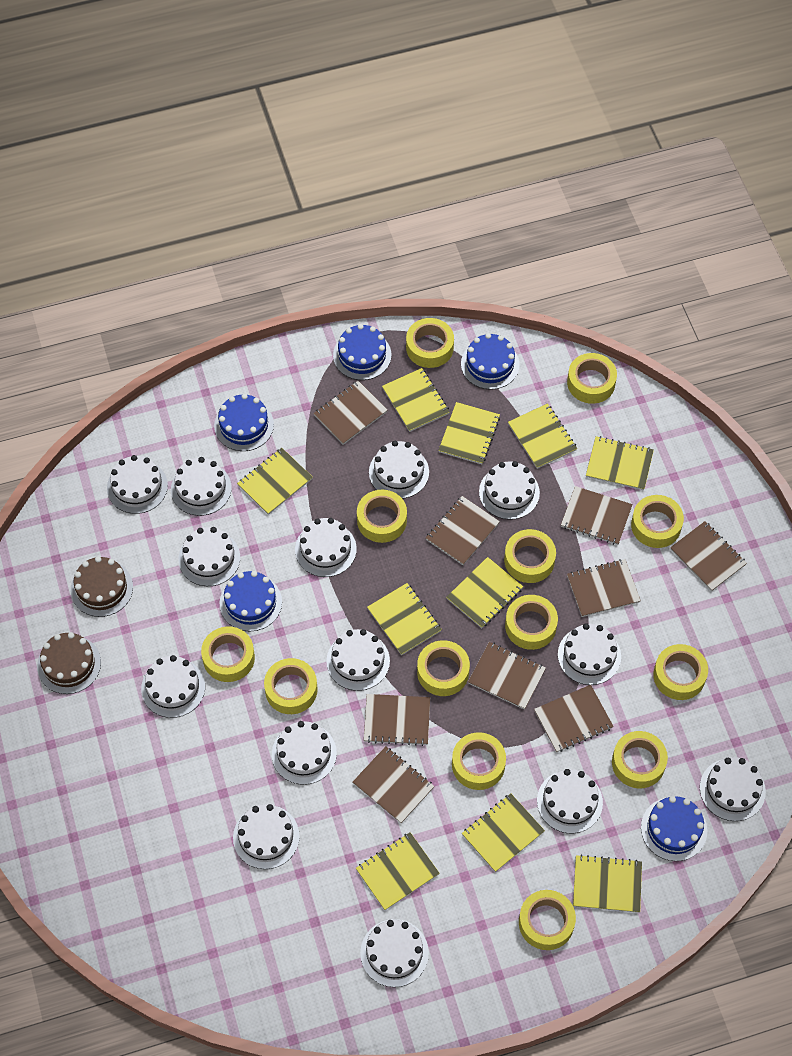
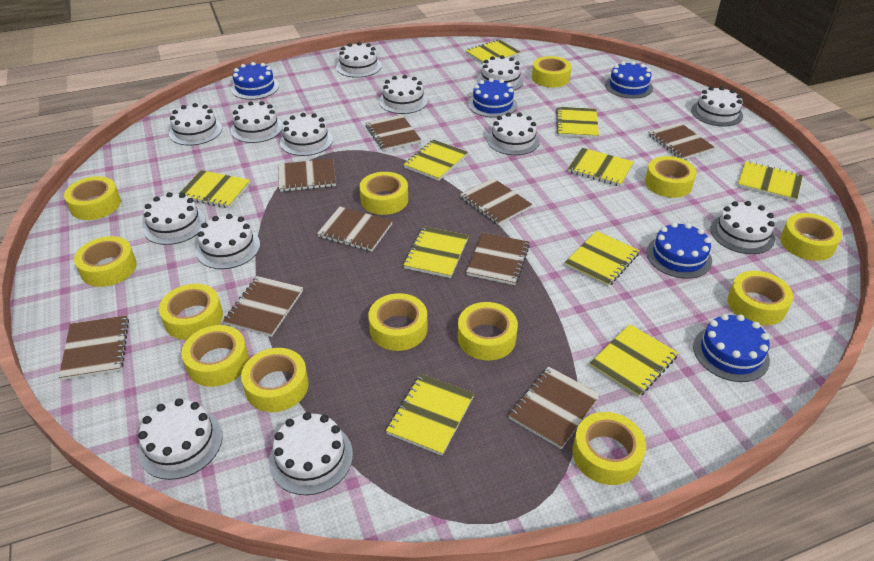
brown cake: 2 -> 0
white cake: 14 -> 13

